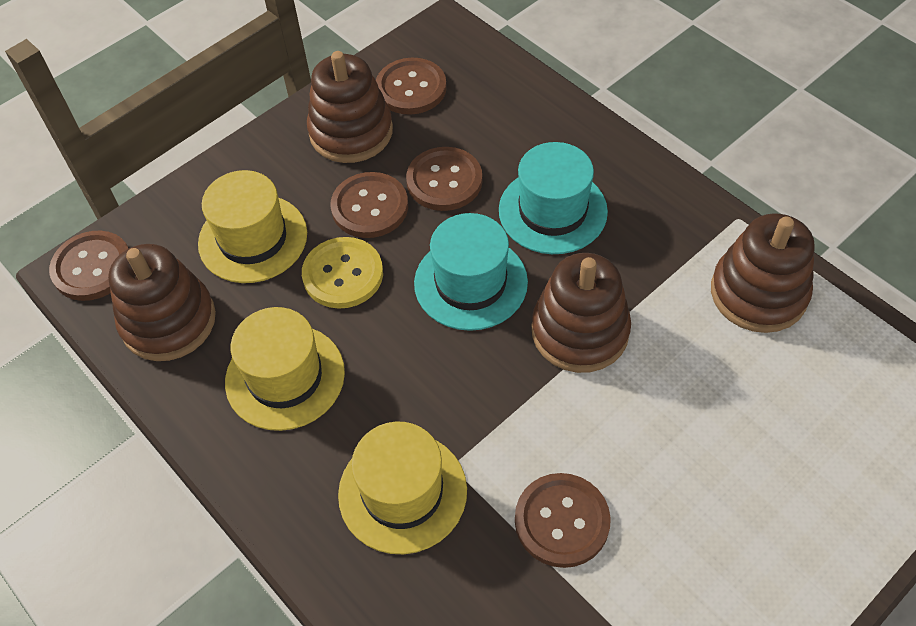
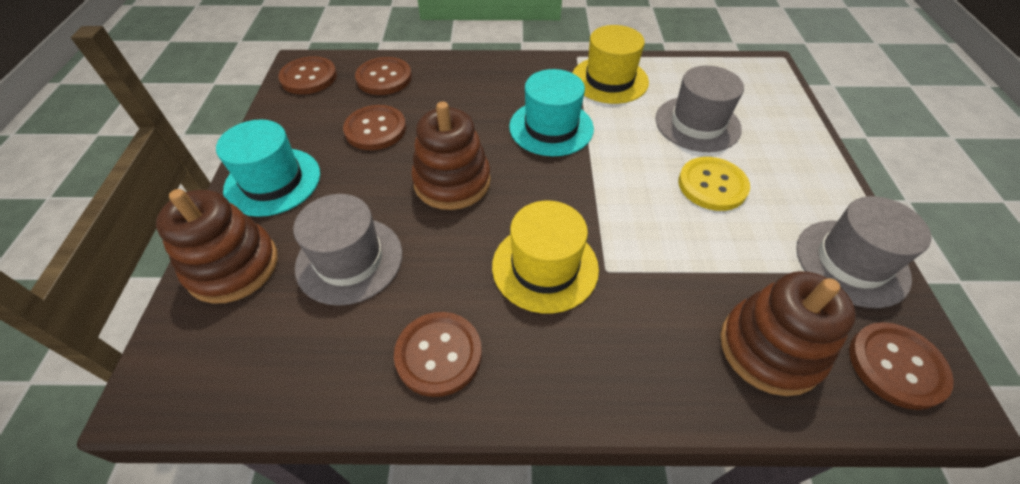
brown stacking toy: 4 -> 3
grey hat: 0 -> 3
yellow hat: 3 -> 2

